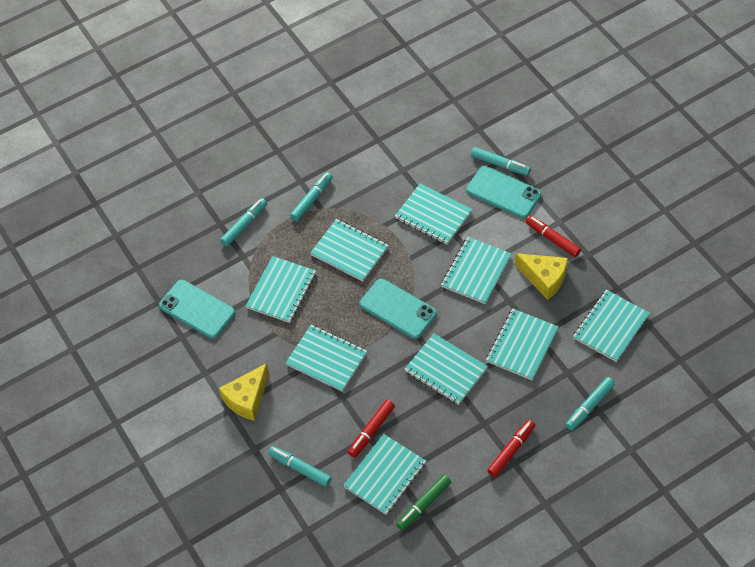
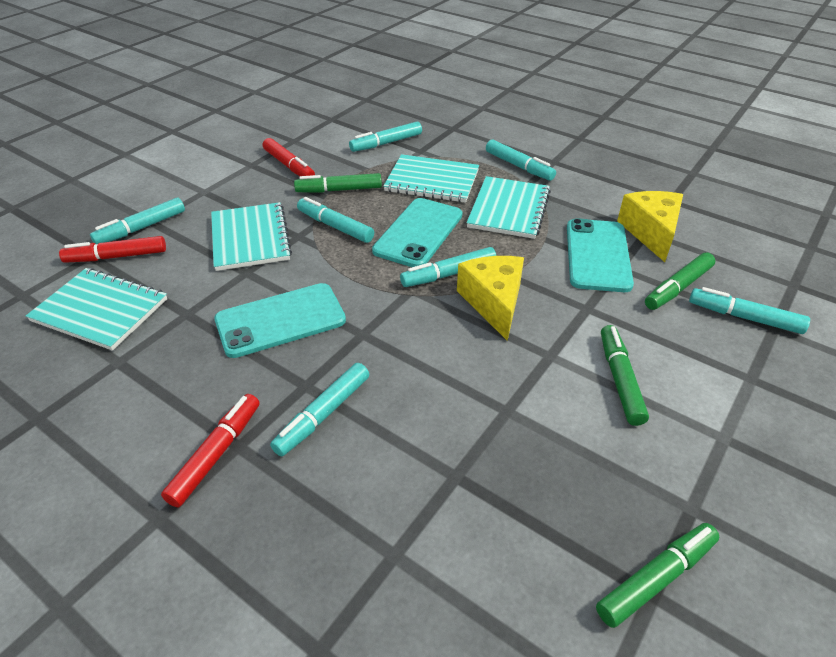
green marker: 1 -> 4
turquoise marker: 5 -> 7
turquoise notebook: 9 -> 4

